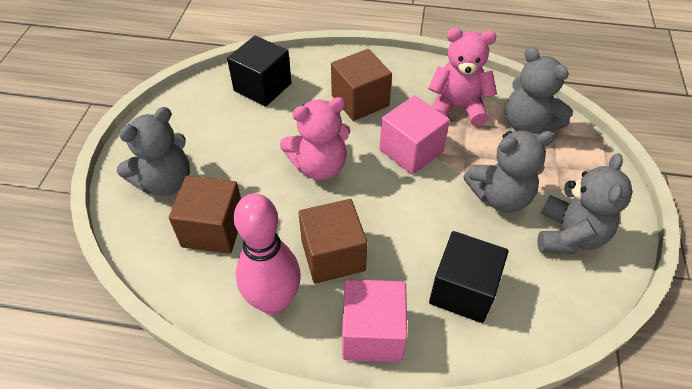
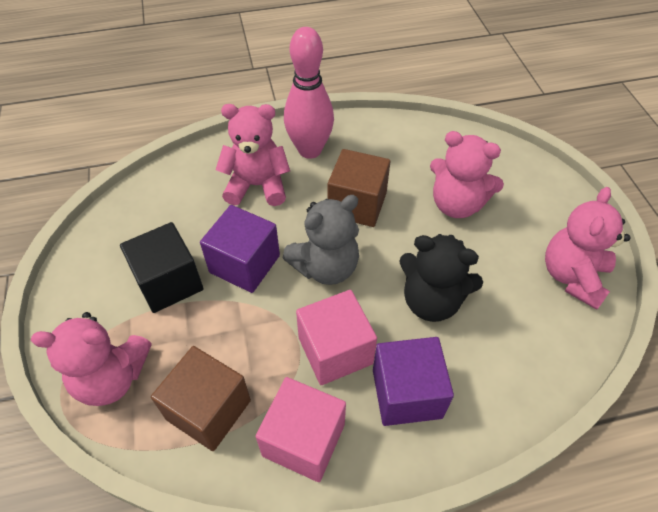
black cube: 2 -> 1
black teddy bear: 0 -> 1
brown cube: 3 -> 2
grey teddy bear: 4 -> 1
pink teddy bear: 2 -> 4
purple cube: 0 -> 2

